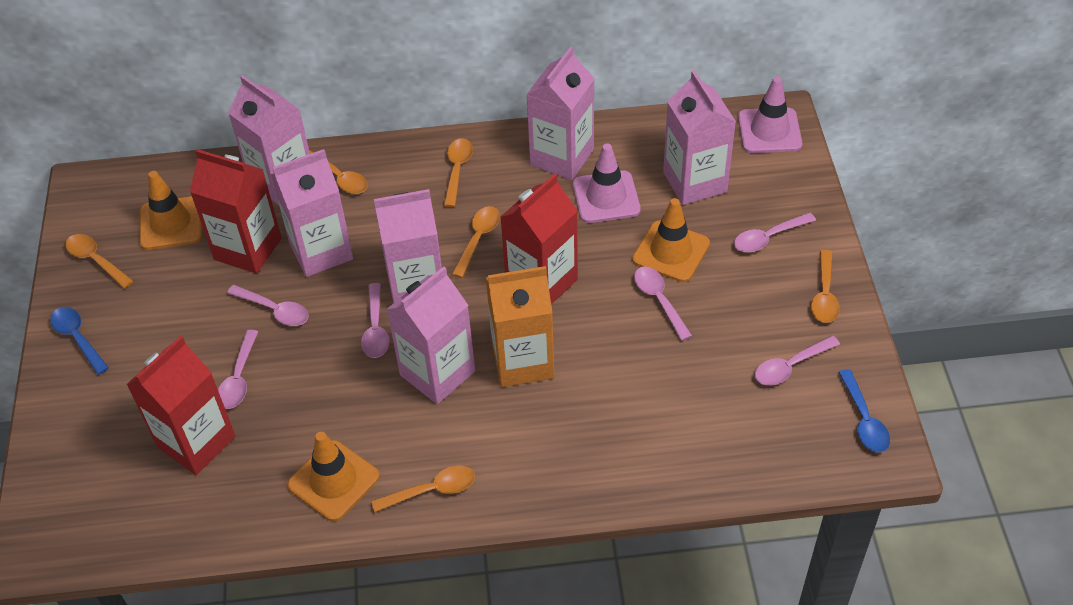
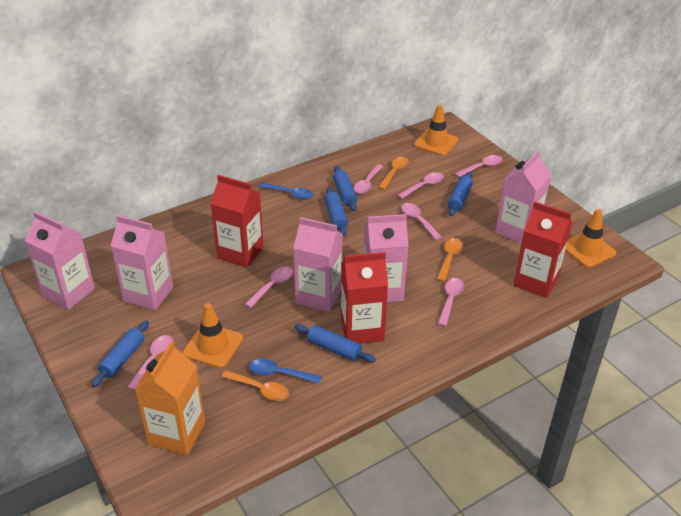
blue rolling pin: 0 -> 5
orange spoon: 6 -> 3
pink carton: 6 -> 5
pink spoon: 6 -> 7
pink traffic cone: 2 -> 0

